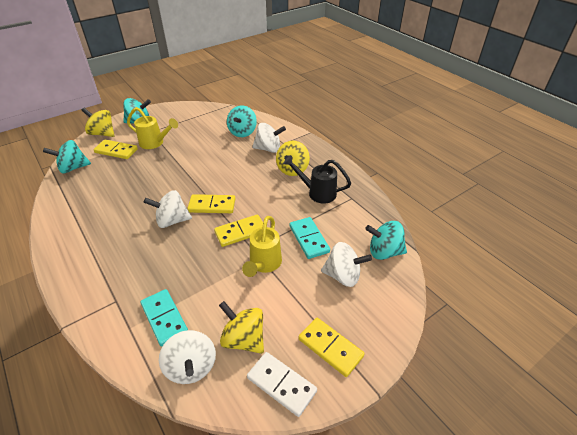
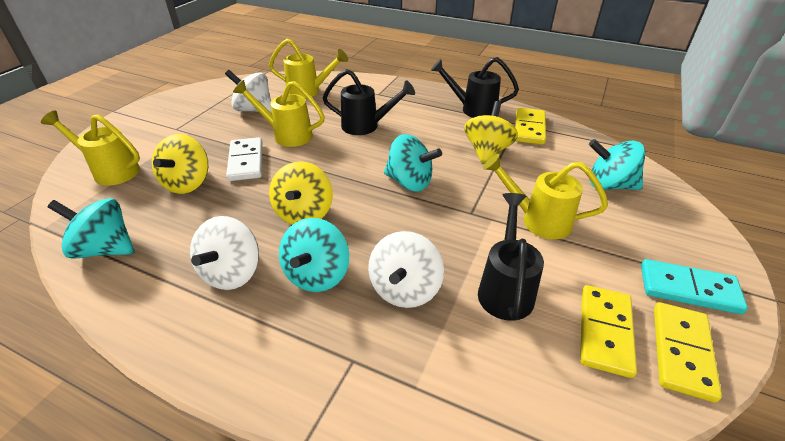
black watering can: 1 -> 3
turquoise domino: 2 -> 1
white spinning top: 4 -> 3
yellow domino: 4 -> 3
yellow watering can: 2 -> 4

